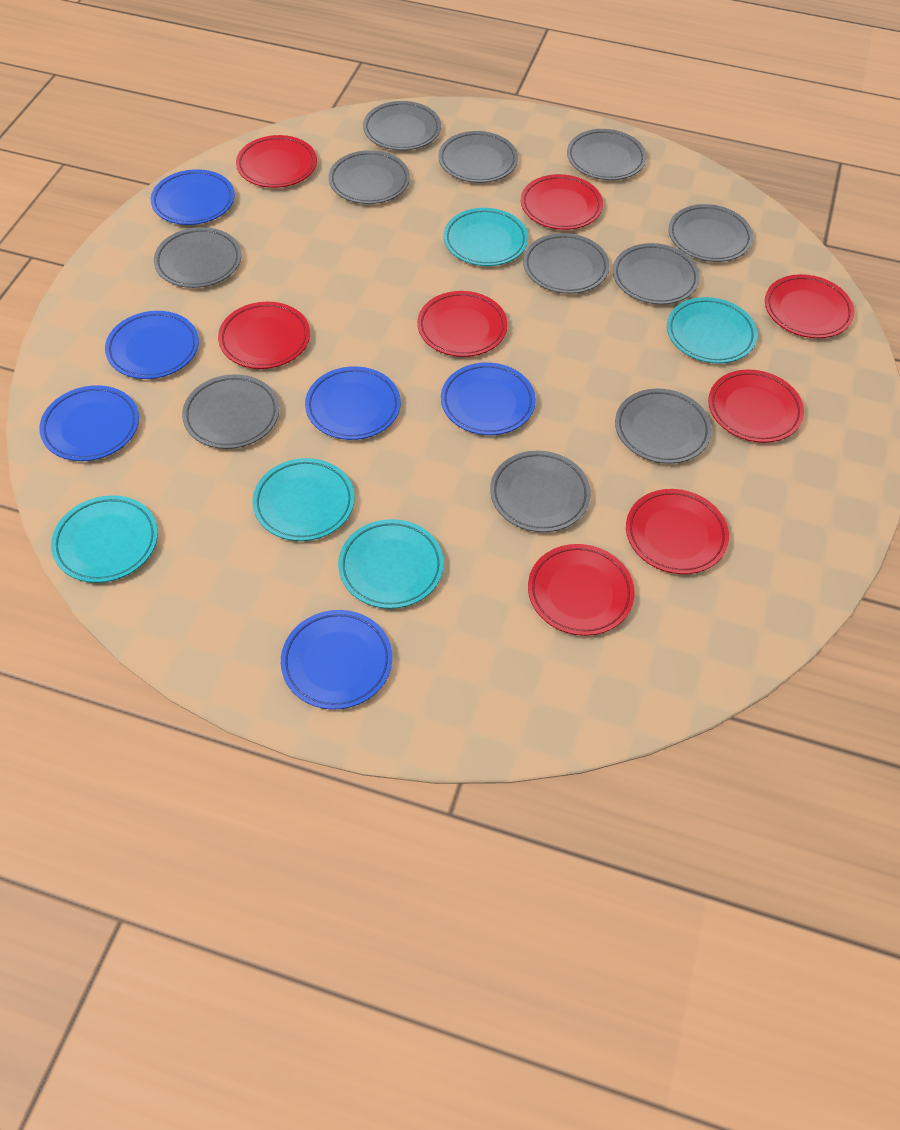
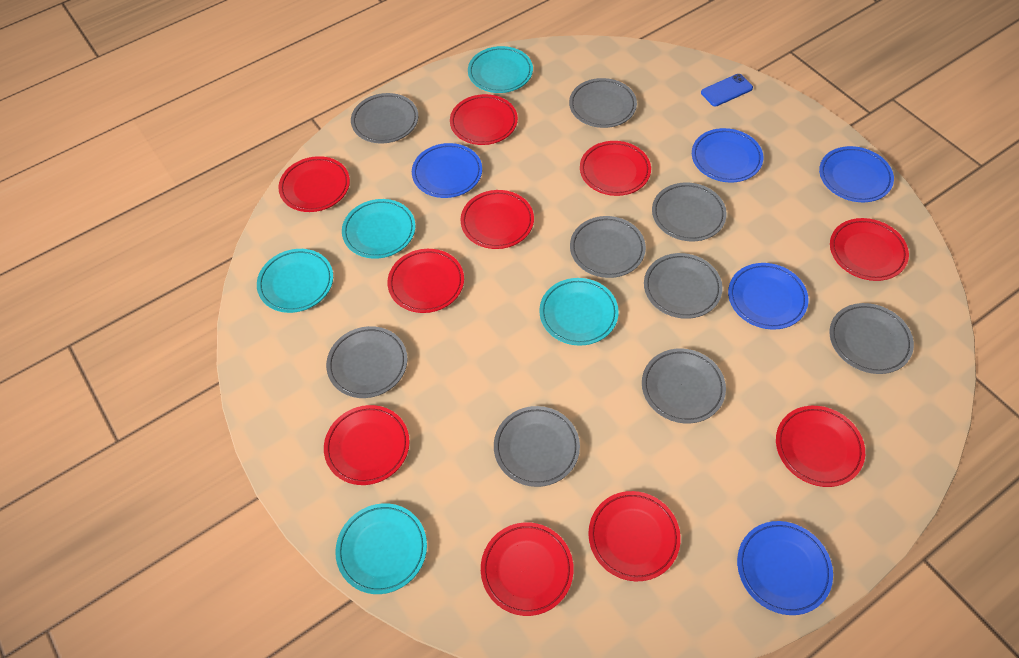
blue phone: 0 -> 1
blue plate: 6 -> 5
grey plate: 11 -> 9
red plate: 8 -> 10

